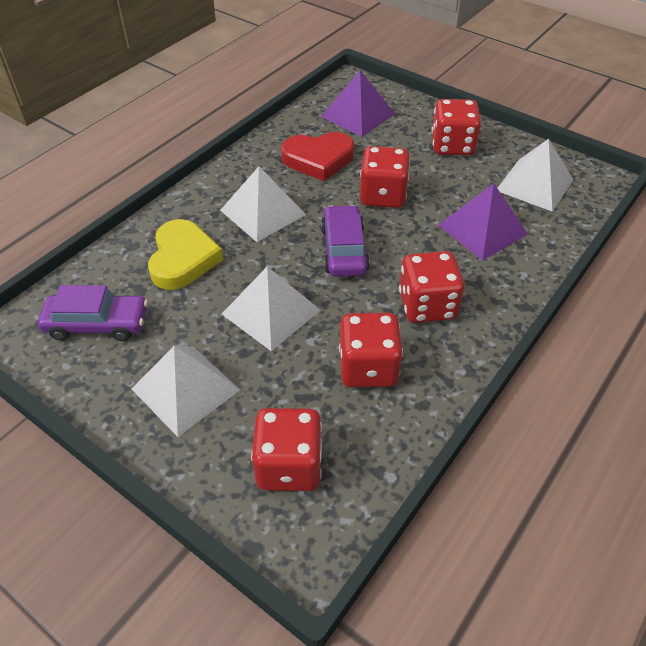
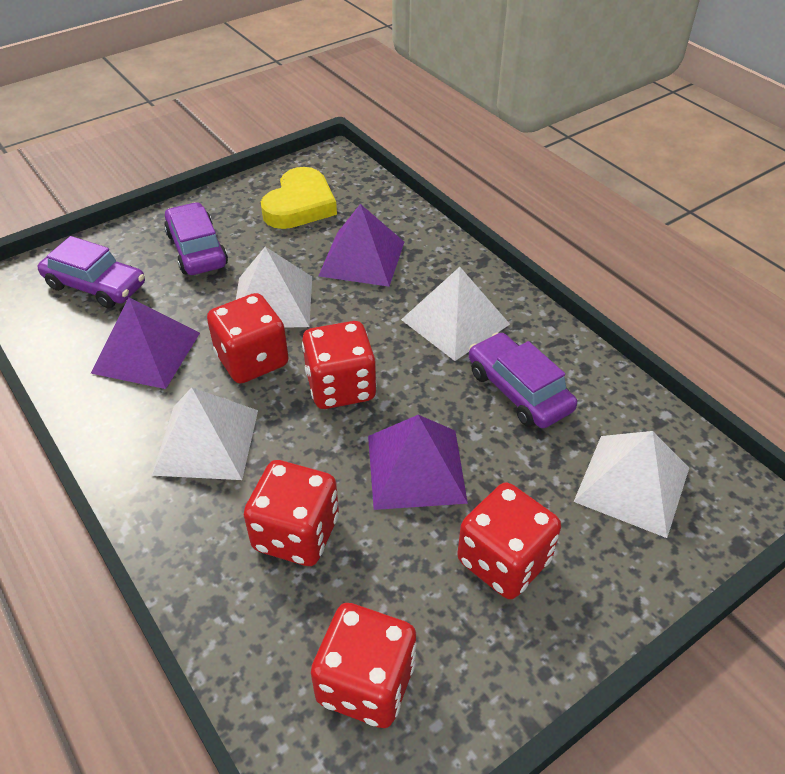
purple car: 2 -> 3
purple pyramid: 2 -> 3
red heart: 1 -> 0

